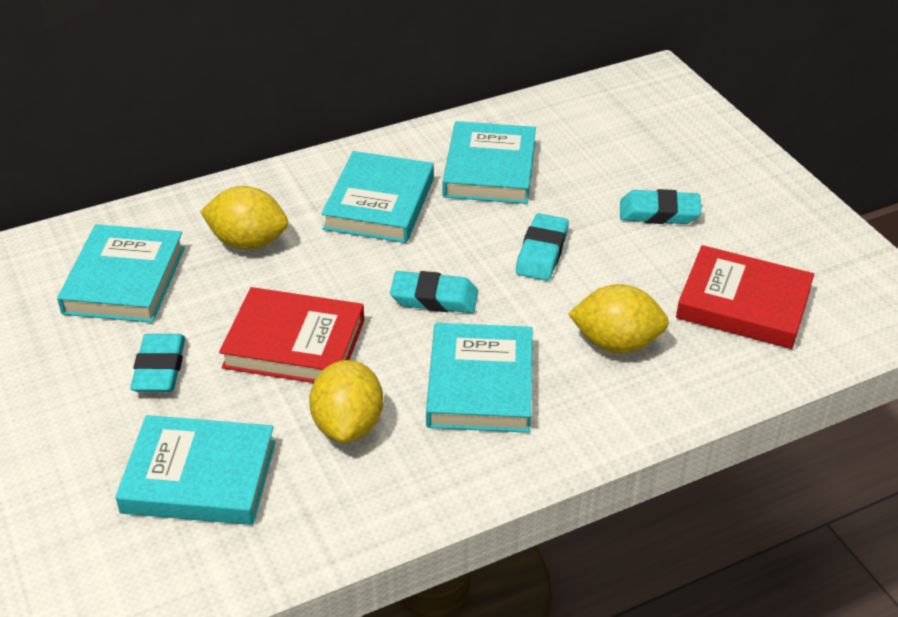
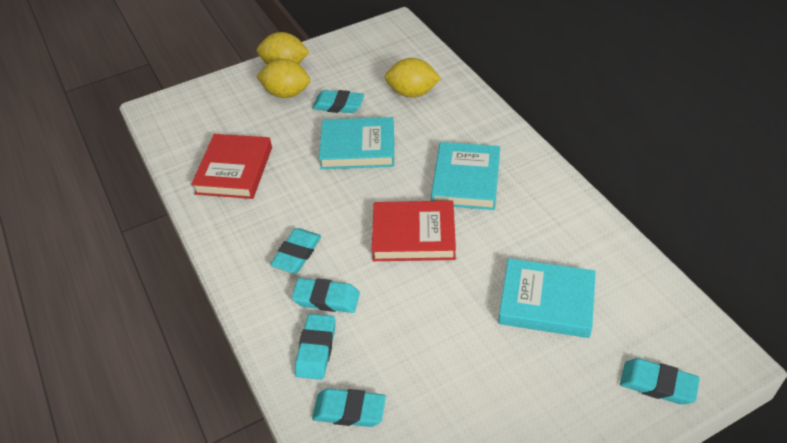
turquoise book: 5 -> 3
turquoise eraser: 4 -> 6

